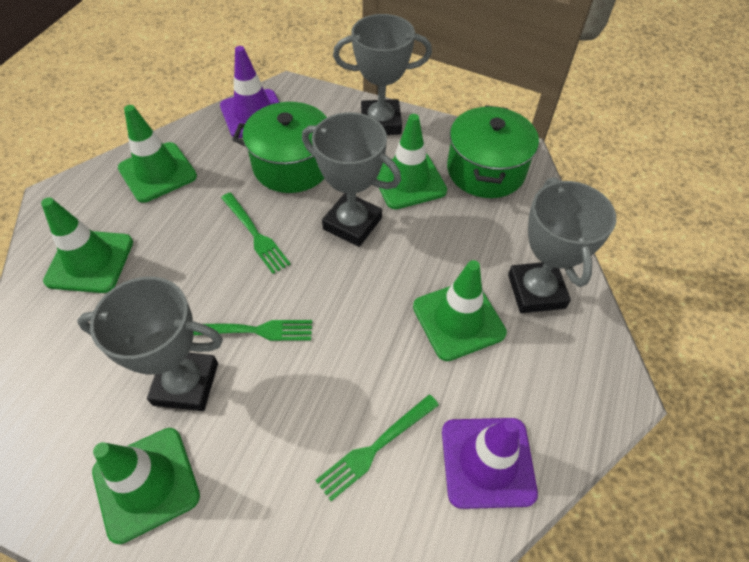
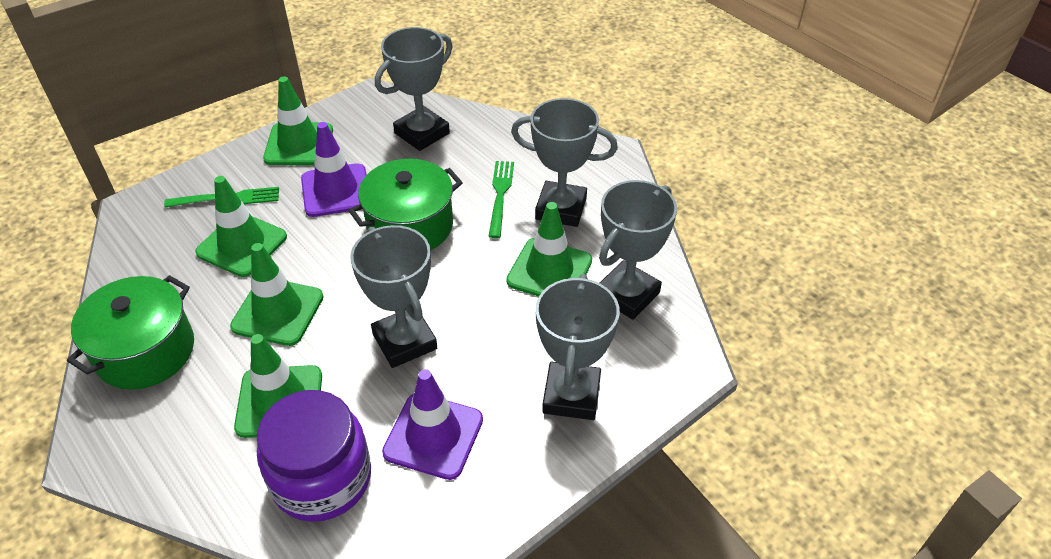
green fork: 3 -> 2
grey trophy: 4 -> 5
purple jar: 0 -> 1

